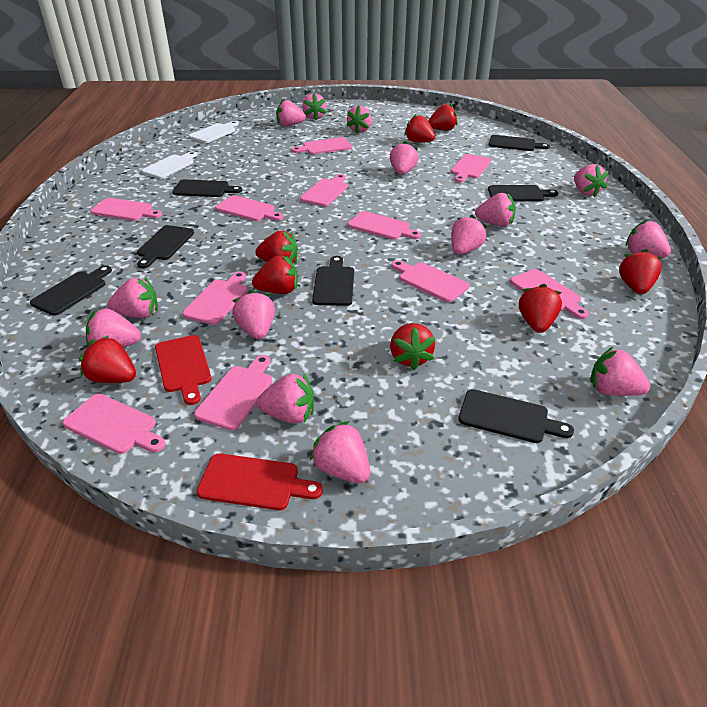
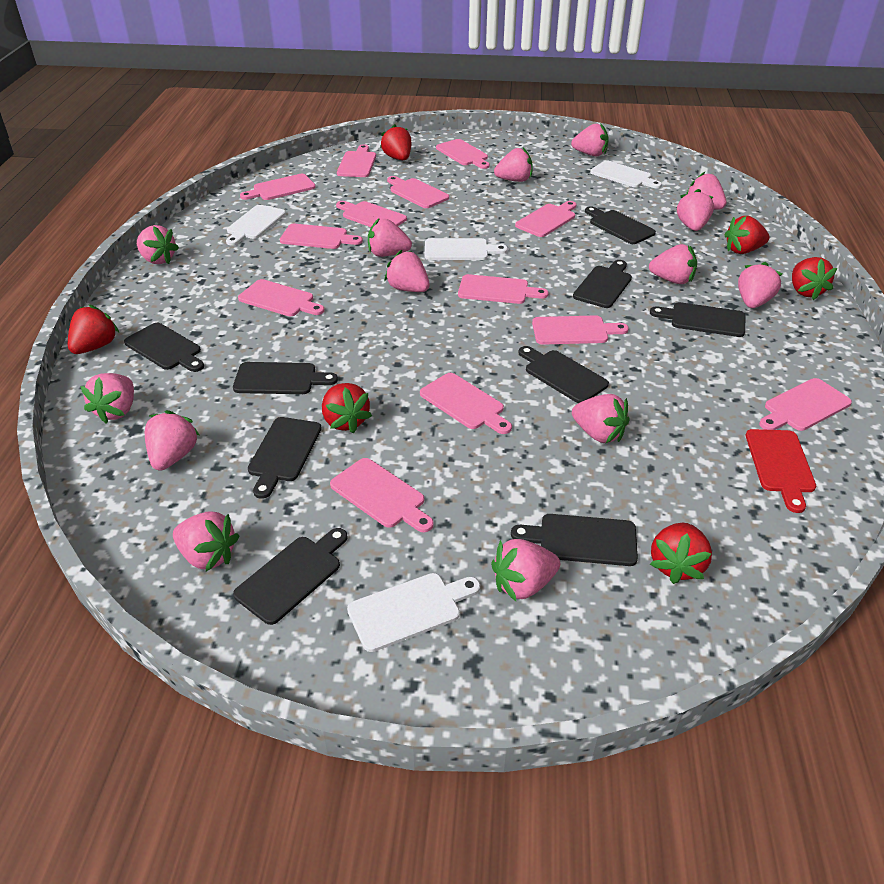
black cutting board: 7 -> 9
pink cutting board: 11 -> 13
red cutting board: 2 -> 1
red strawberry: 8 -> 6
white cutting board: 2 -> 4

